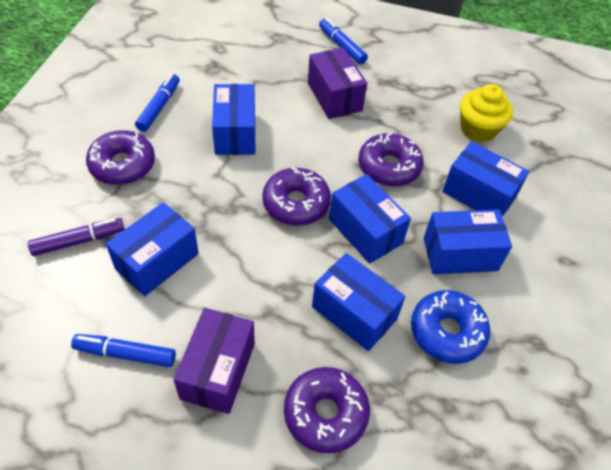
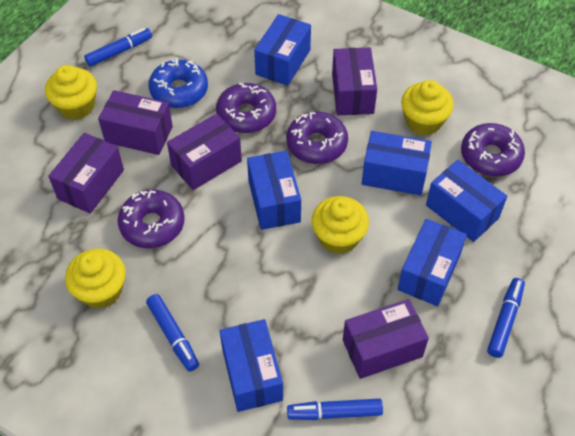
blue marker: 3 -> 4
purple box: 2 -> 5
purple marker: 1 -> 0
yellow cupcake: 1 -> 4

